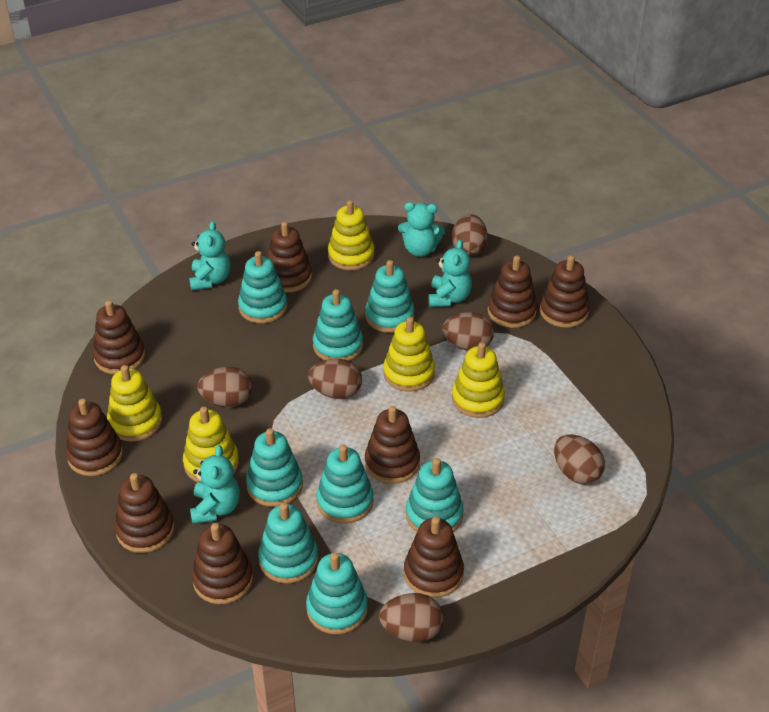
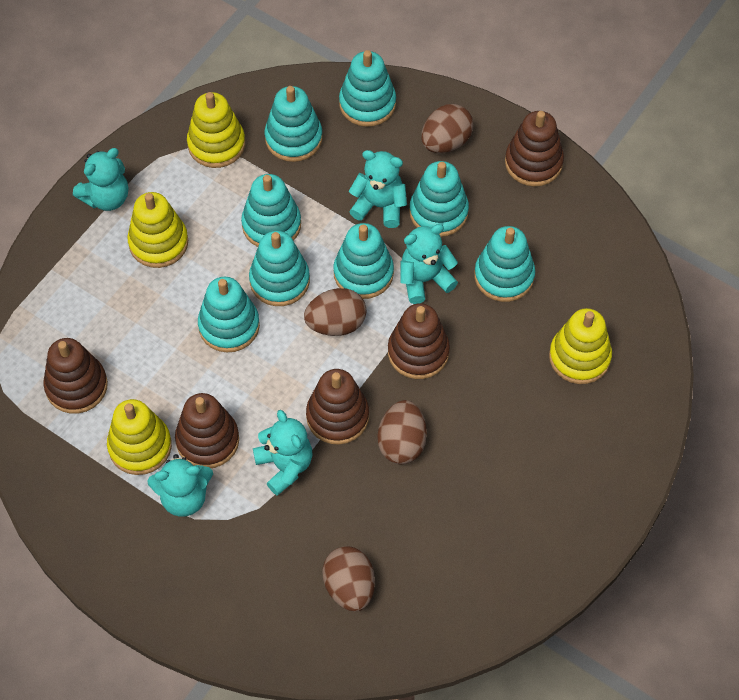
brown egg: 6 -> 4
brown stacking toy: 9 -> 5
turquoise teddy bear: 4 -> 5
yellow stacking toy: 5 -> 4

